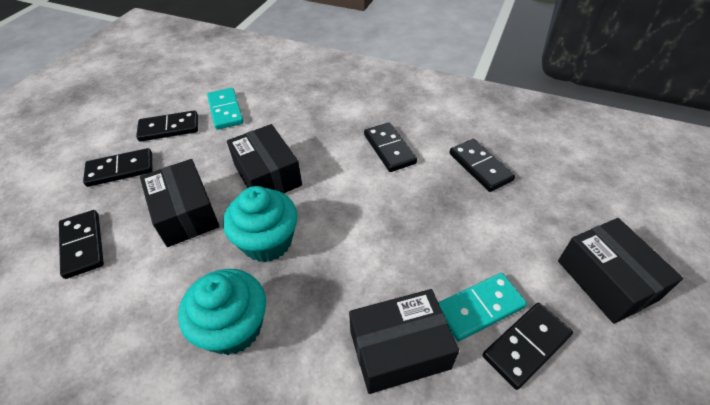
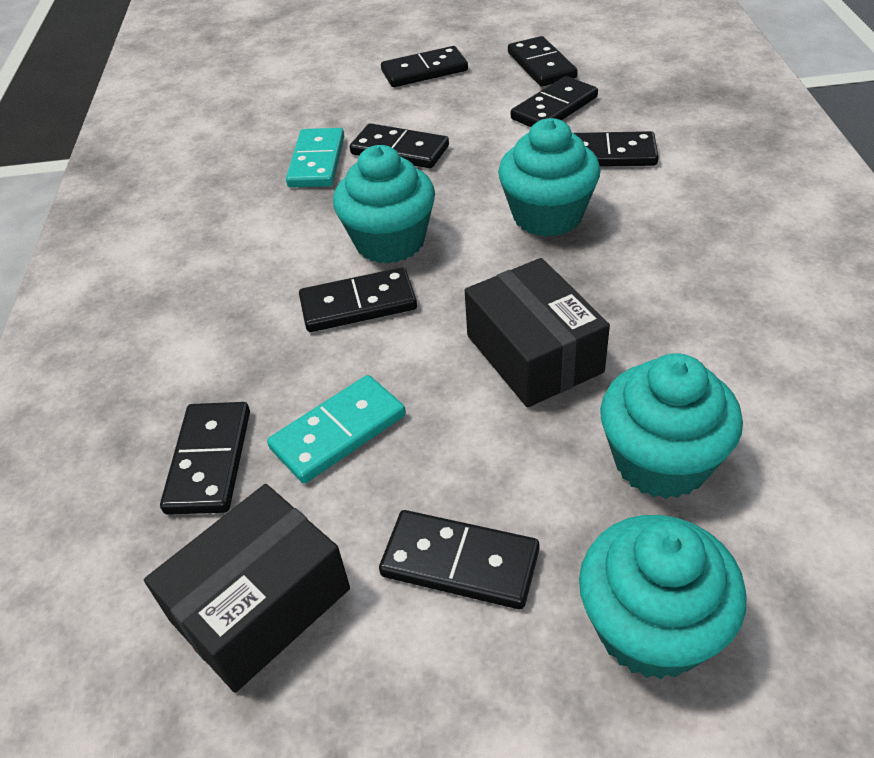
black box: 4 -> 2
black domino: 6 -> 8
turquoise cupcake: 2 -> 4

